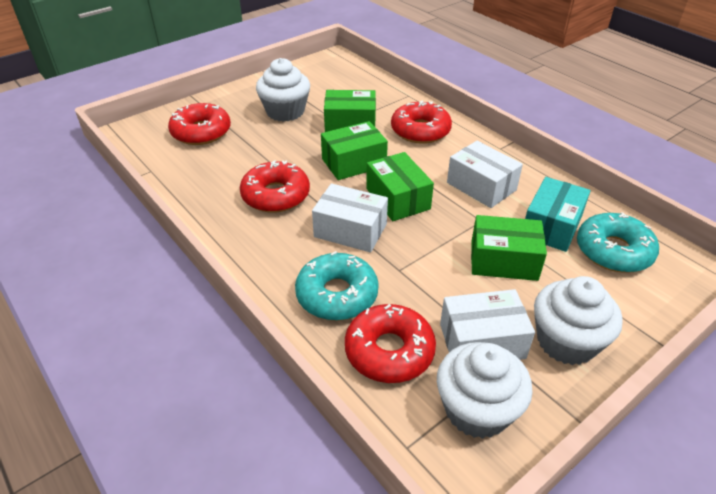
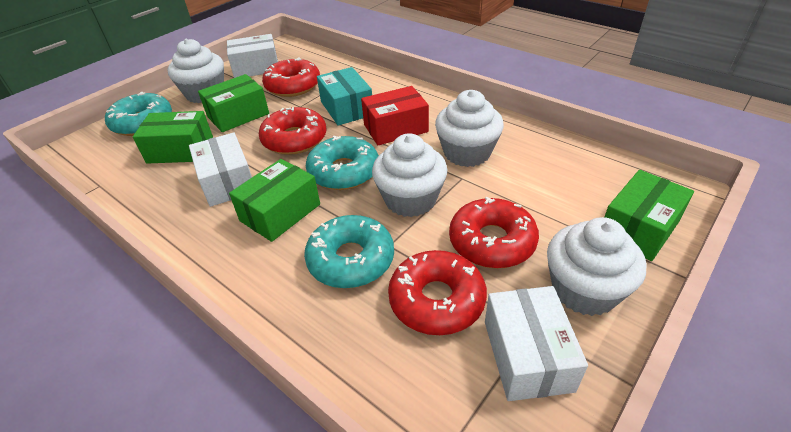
red box: 0 -> 1
turquoise donut: 2 -> 3
white cupcake: 3 -> 4

